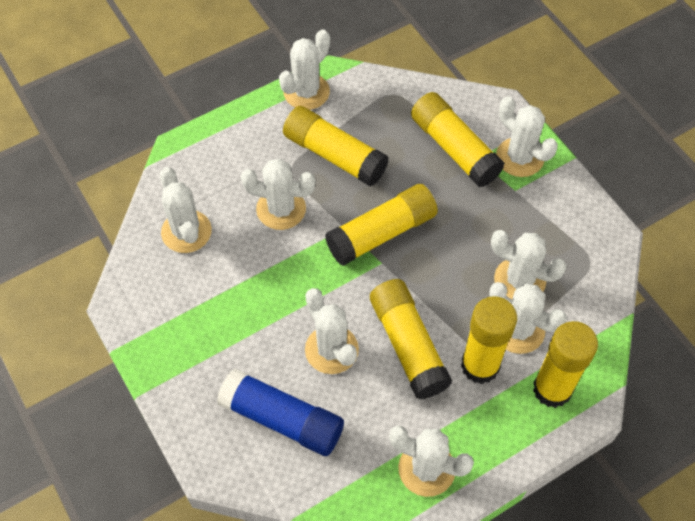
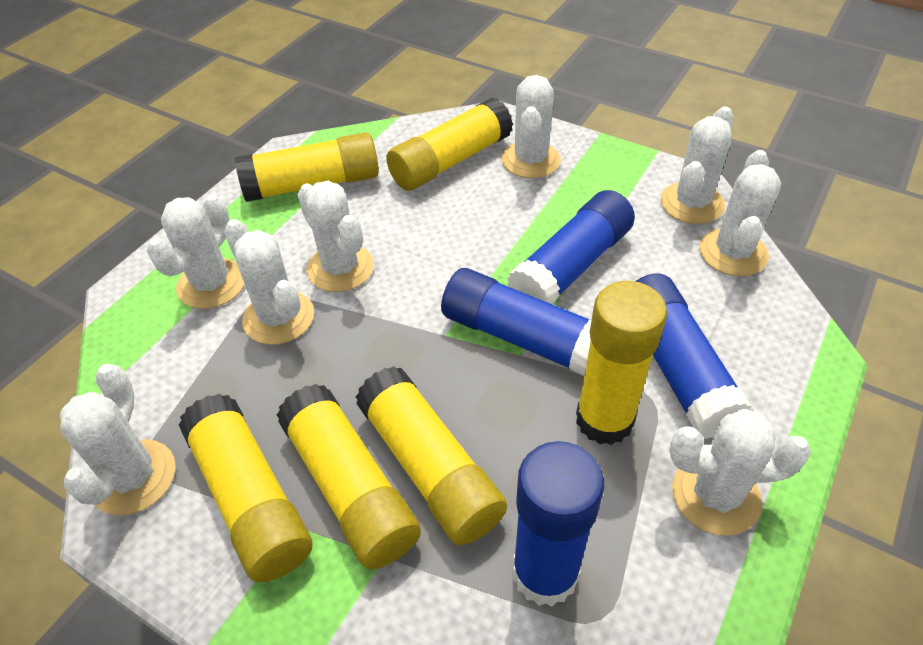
blue glue stick: 1 -> 4

